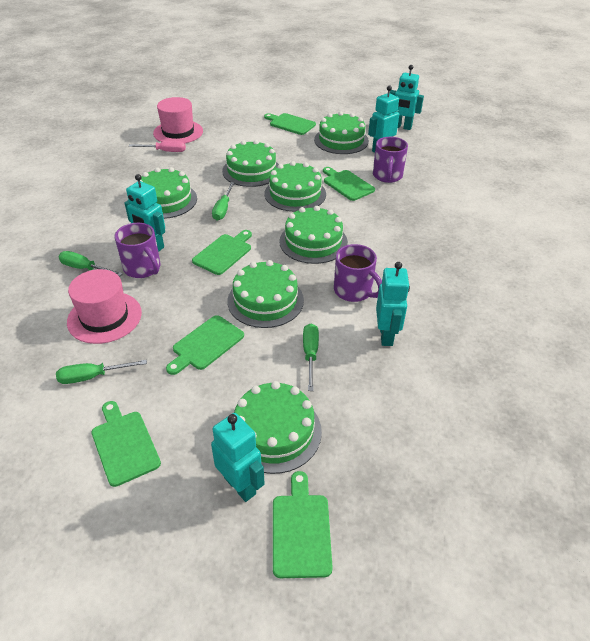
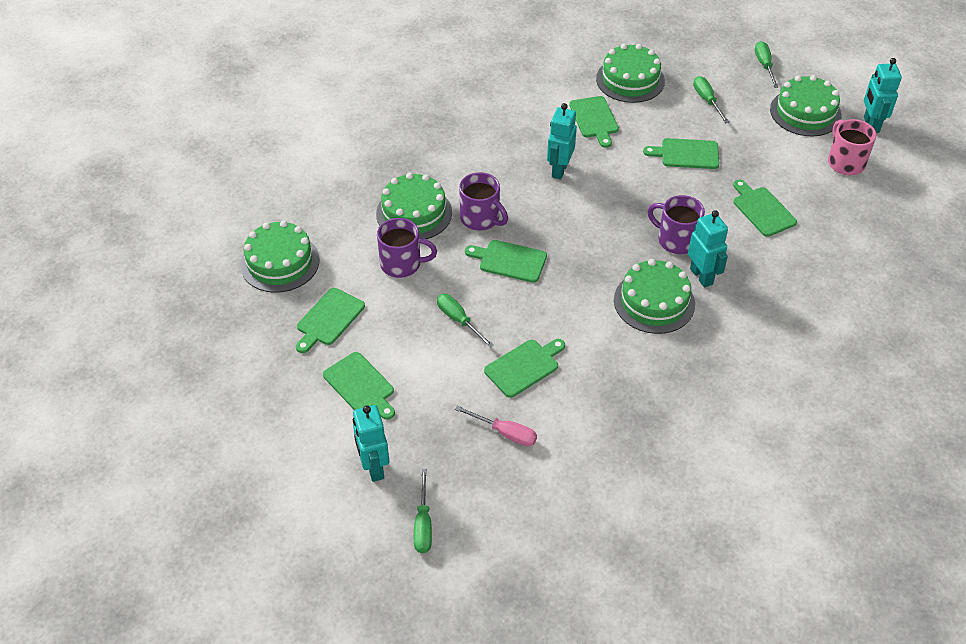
green cake: 7 -> 5
green cutting board: 6 -> 7
pink hat: 2 -> 0
pink mug: 0 -> 1
turquoise robot: 5 -> 4

